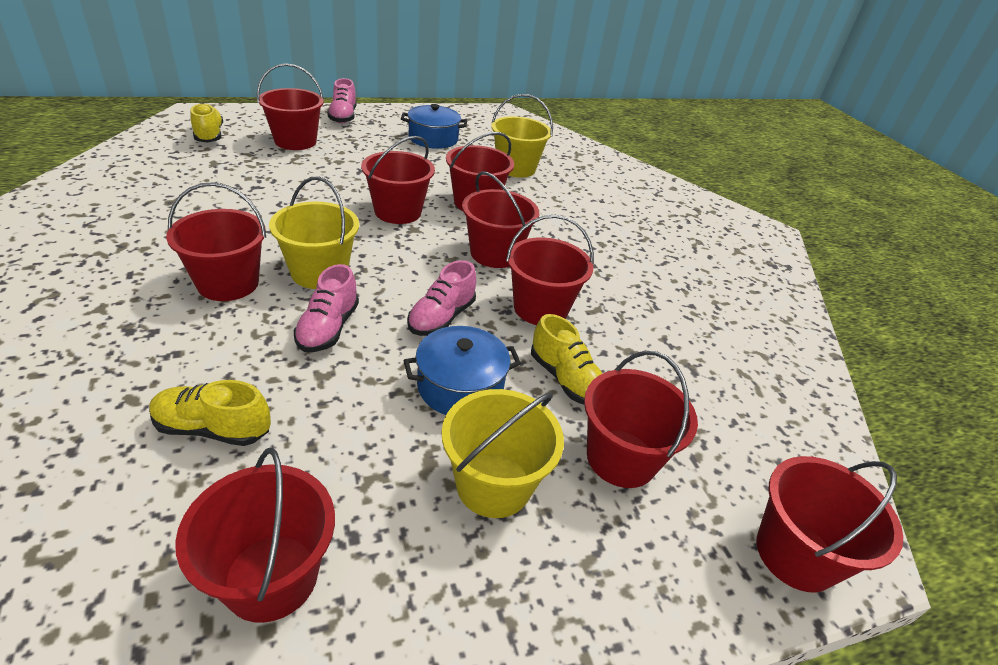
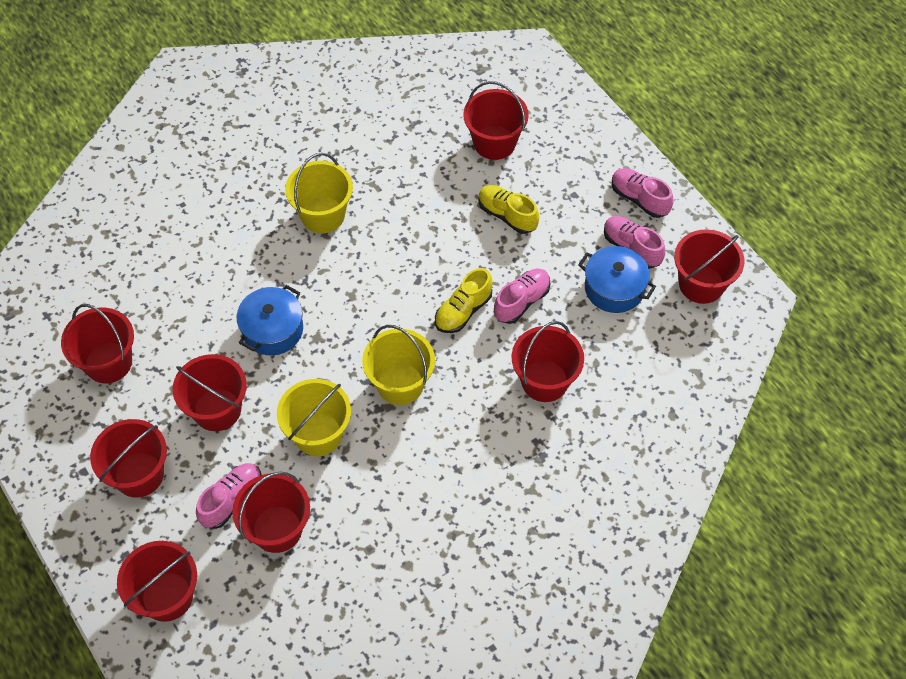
pink shoe: 3 -> 4
red bucket: 9 -> 8
yellow shoe: 3 -> 2

